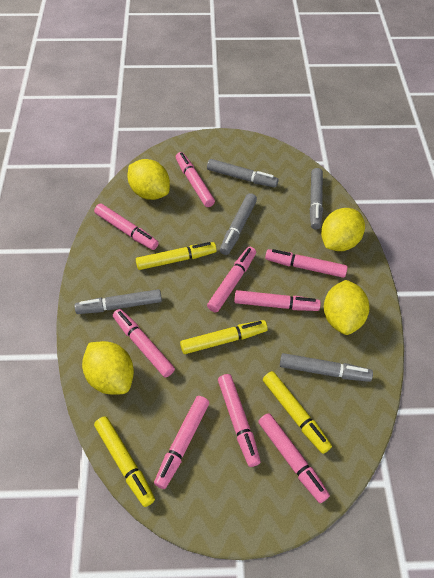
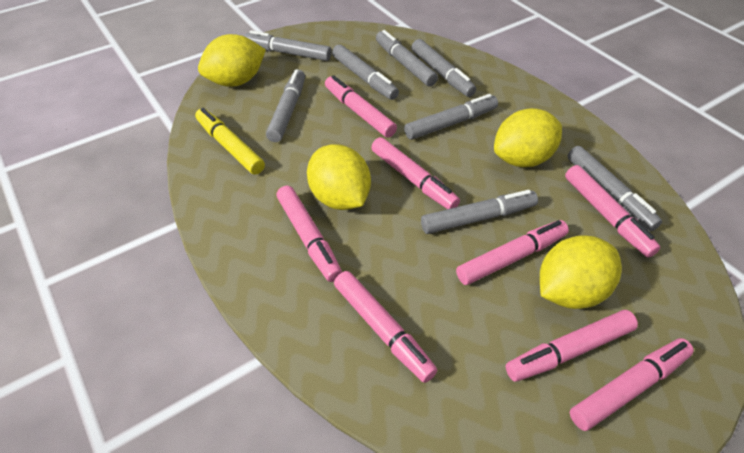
grey marker: 5 -> 8
pink marker: 9 -> 8
yellow marker: 4 -> 1

